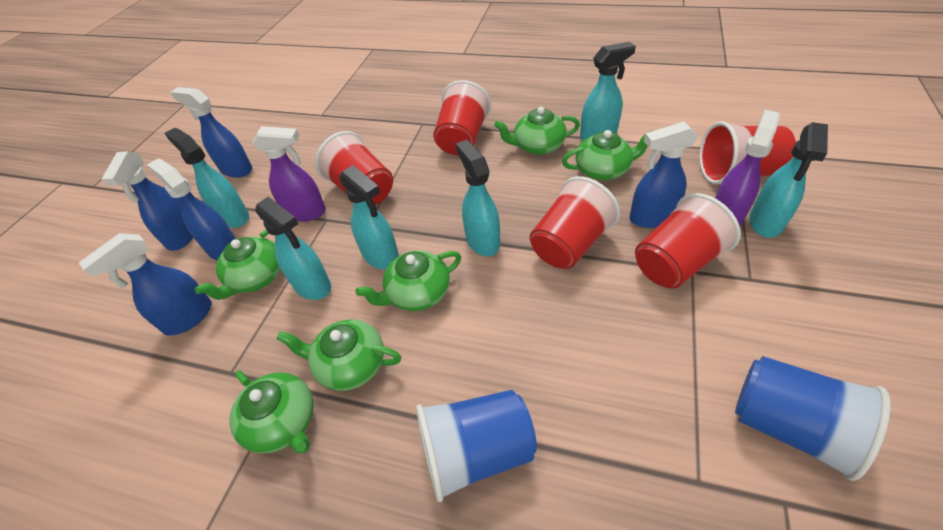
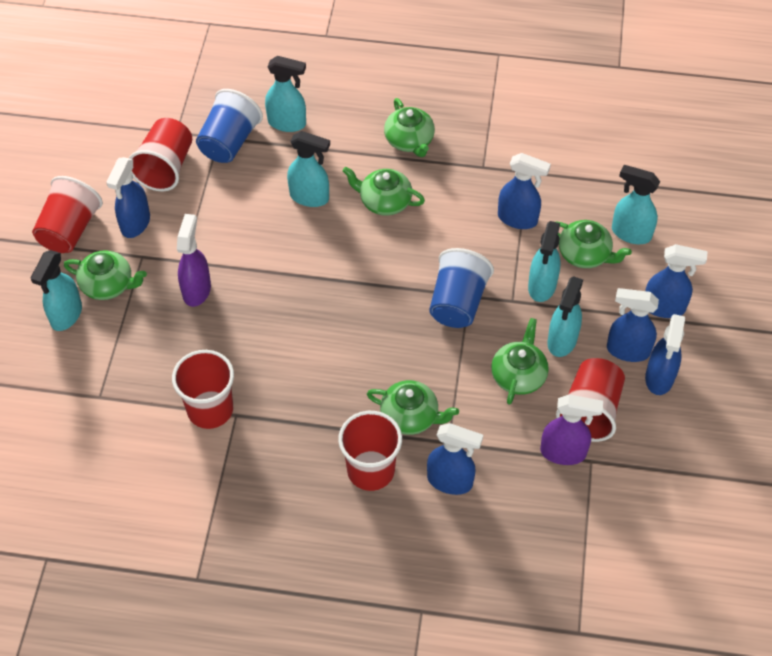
blue spray bottle: 5 -> 6

